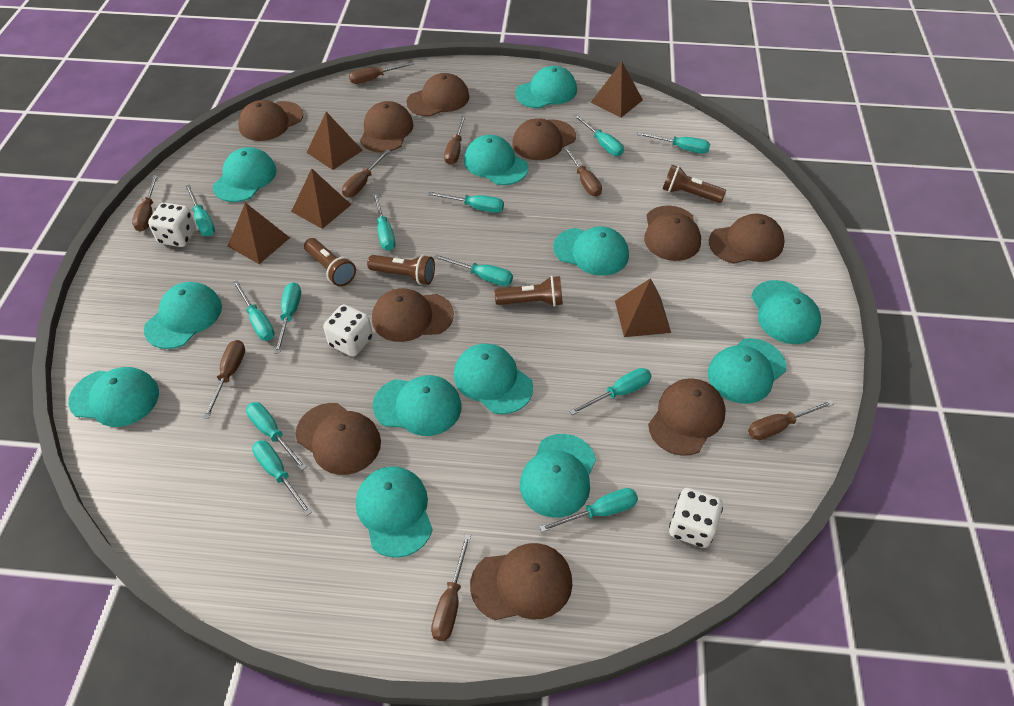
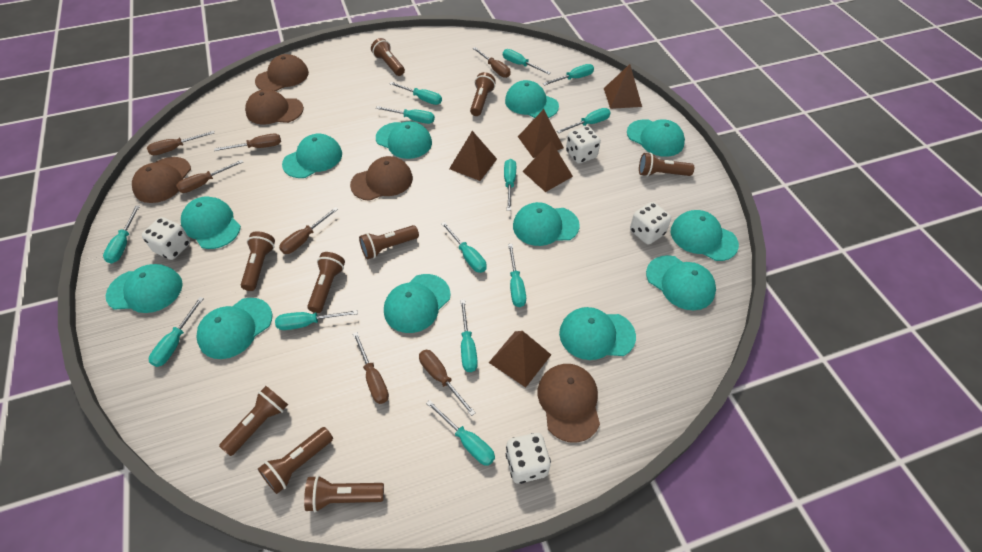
brown cap: 10 -> 5
brown flashlight: 4 -> 9
brown screwdriver: 8 -> 7
turquoise screwdriver: 12 -> 13
white dice: 3 -> 4

